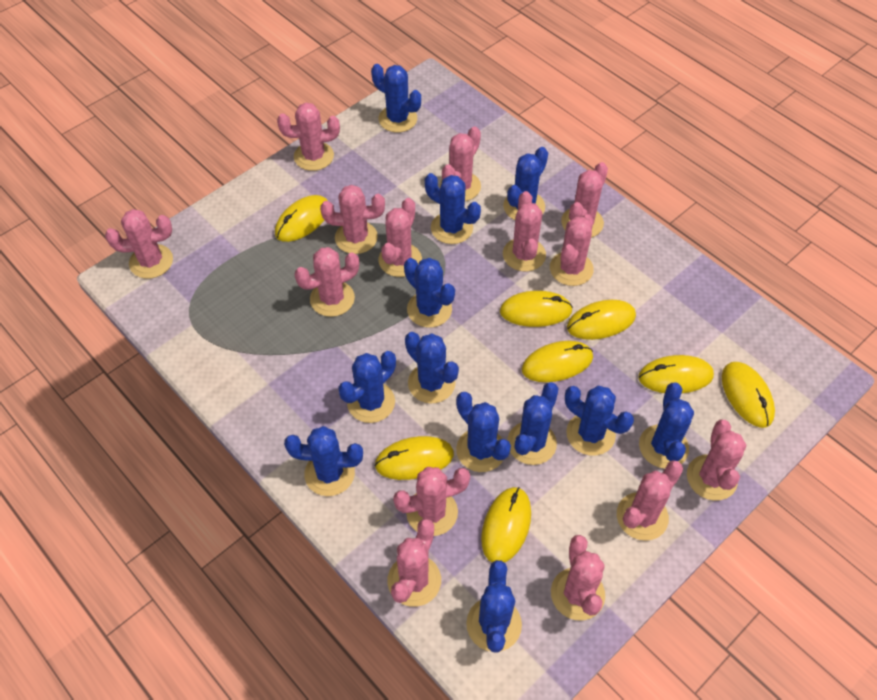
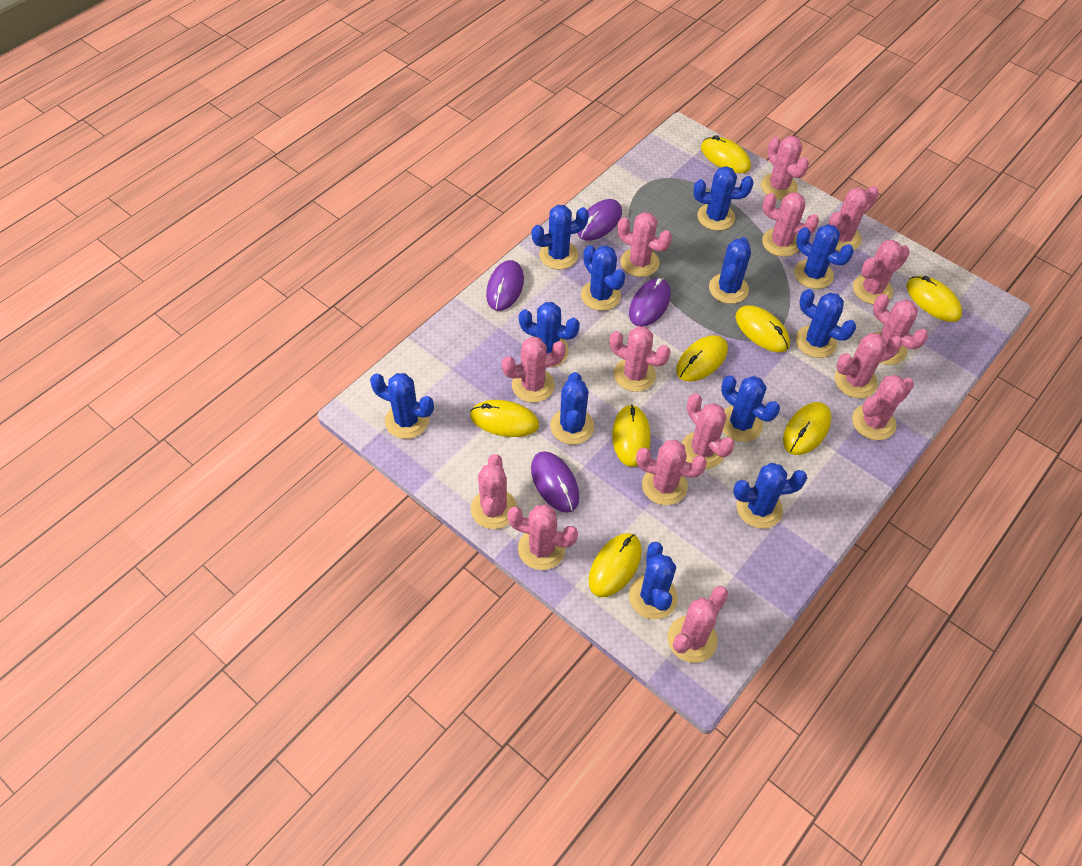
pink cactus: 14 -> 15
purple mouse: 0 -> 4

